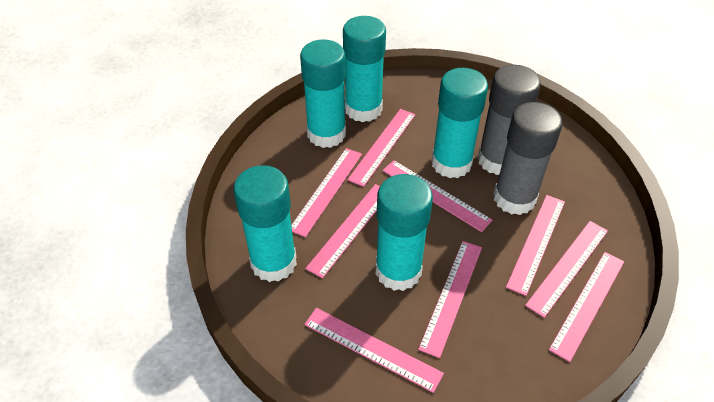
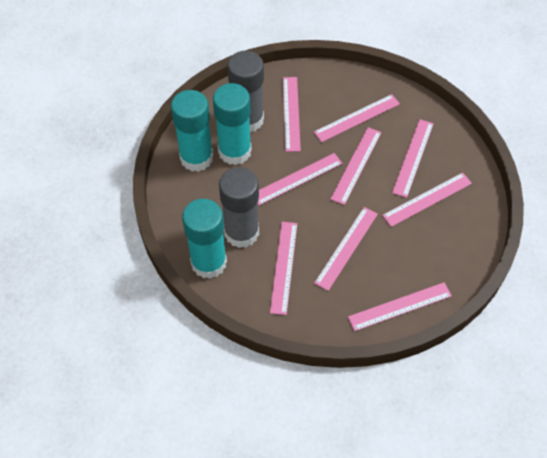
turquoise glue stick: 5 -> 3

